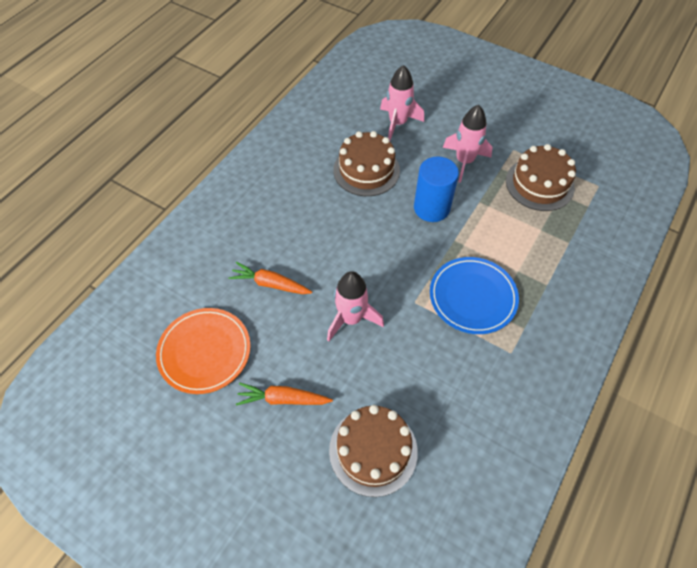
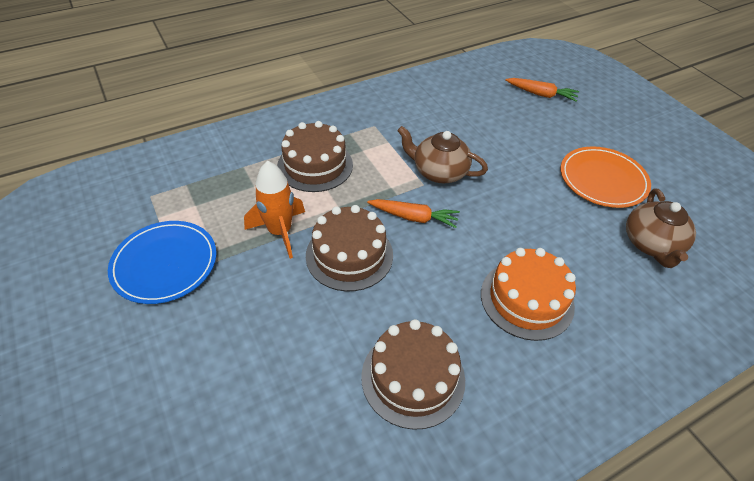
blue cylinder: 1 -> 0
brown teapot: 0 -> 2
orange cake: 0 -> 1
orange rocket: 0 -> 1
pink rocket: 3 -> 0

